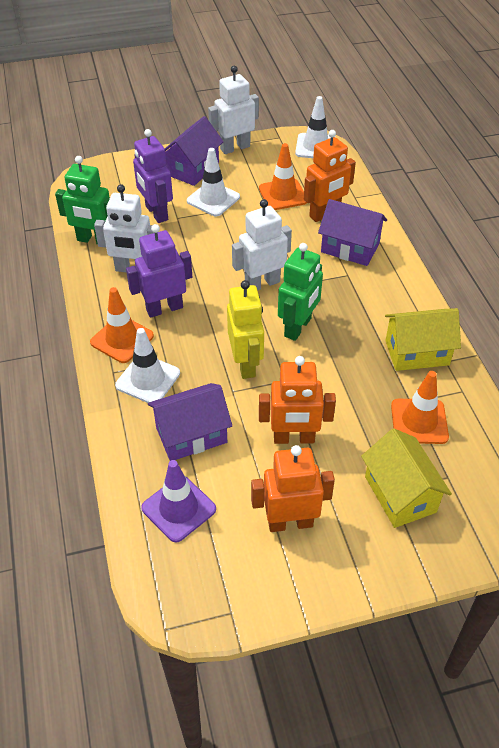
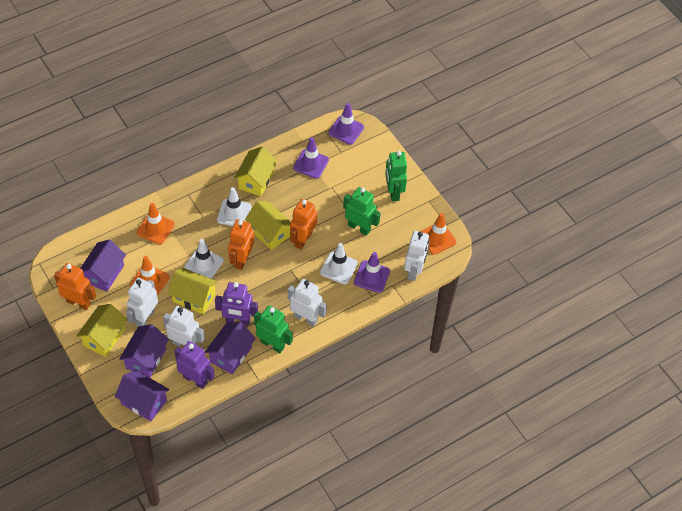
green robot: 2 -> 3
purple house: 3 -> 4
purple traffic cone: 1 -> 3
white robot: 3 -> 4
yellow house: 2 -> 4
yellow robot: 1 -> 0

